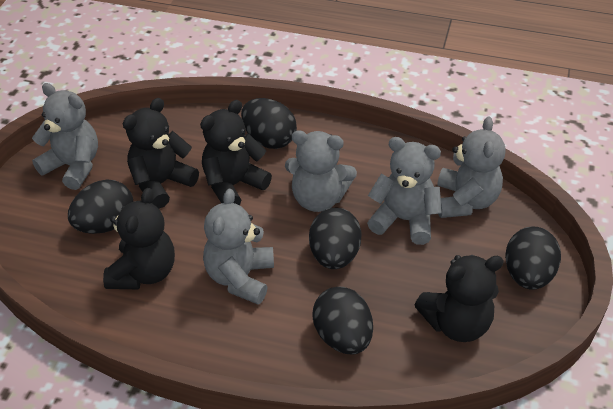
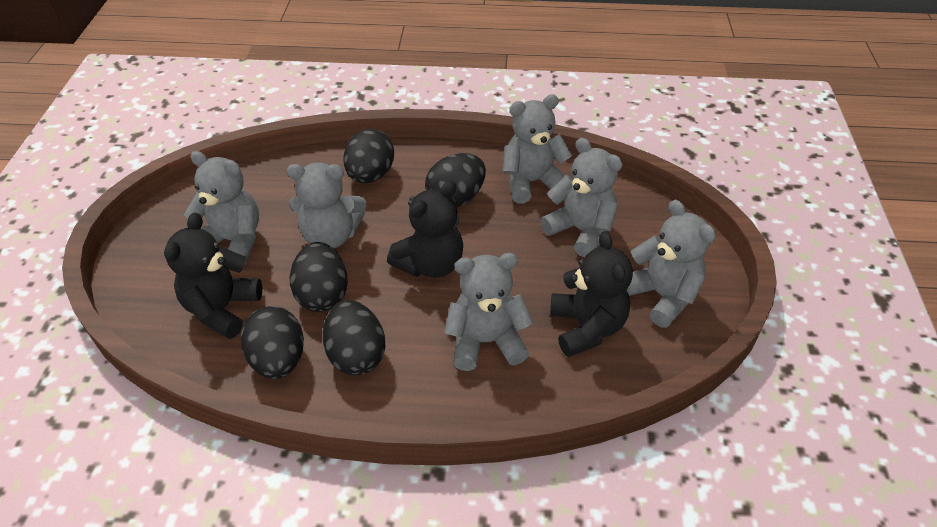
black teddy bear: 4 -> 3
grey teddy bear: 5 -> 6

